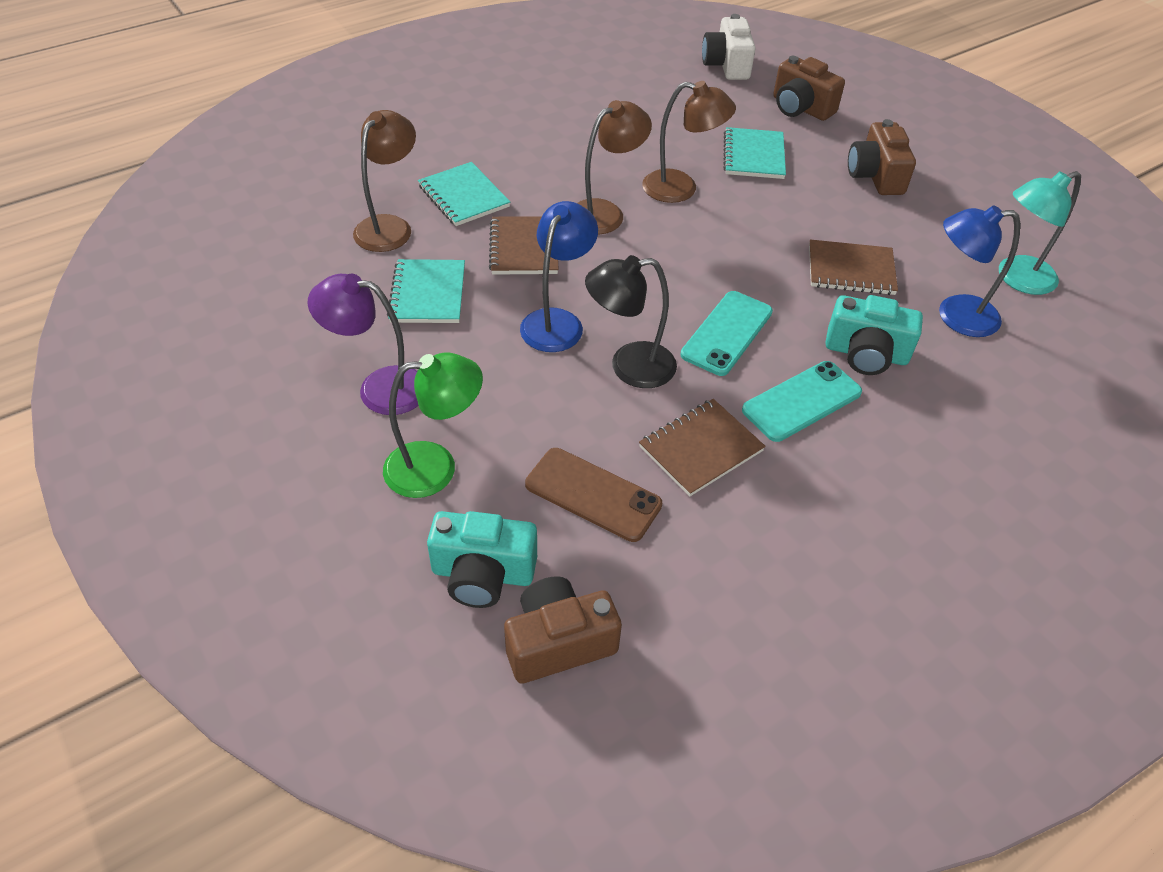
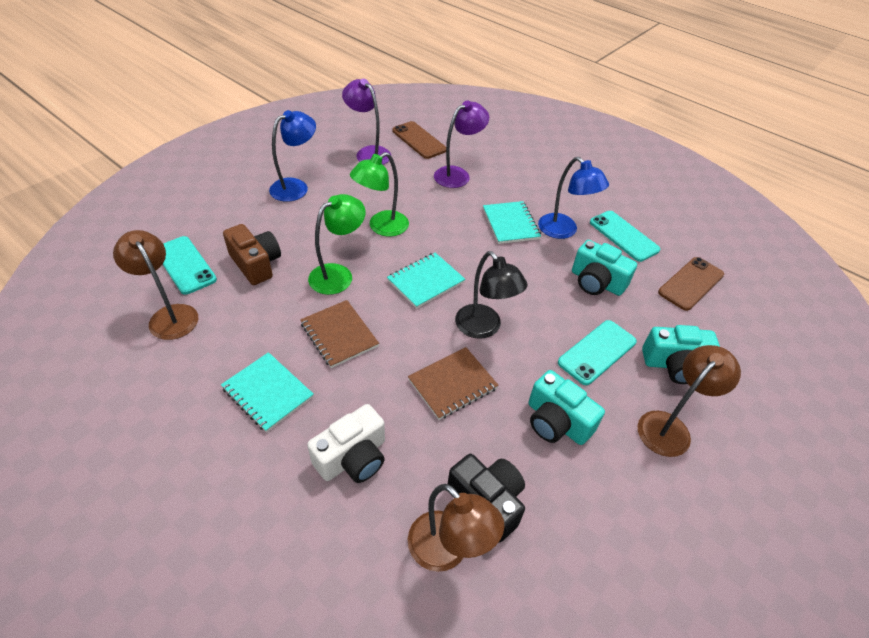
black camera: 0 -> 1
brown camera: 3 -> 1
brown notebook: 3 -> 2
brown phone: 1 -> 2
green lamp: 1 -> 2
purple lamp: 1 -> 2
turquoise camera: 2 -> 3
turquoise lamp: 1 -> 0
turquoise phone: 2 -> 3

